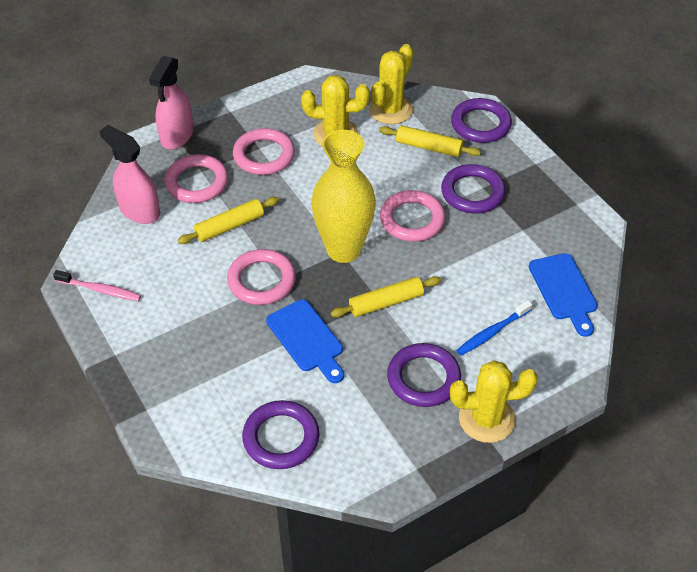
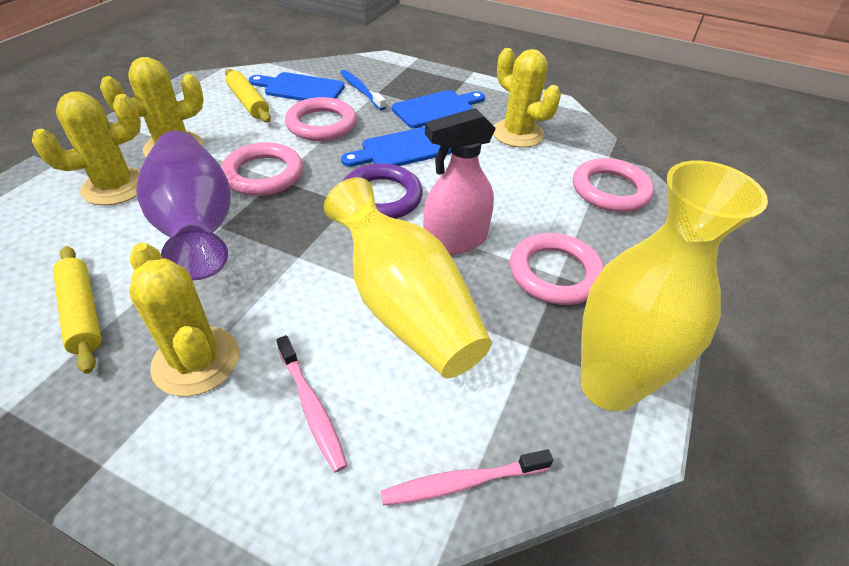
blue cutting board: 2 -> 3
pink spray bottle: 2 -> 1
pink toothbrush: 1 -> 2
purple ring: 4 -> 1
purple vase: 0 -> 1
yellow cactus: 3 -> 4
yellow rolling pin: 3 -> 2
yellow vase: 1 -> 2

